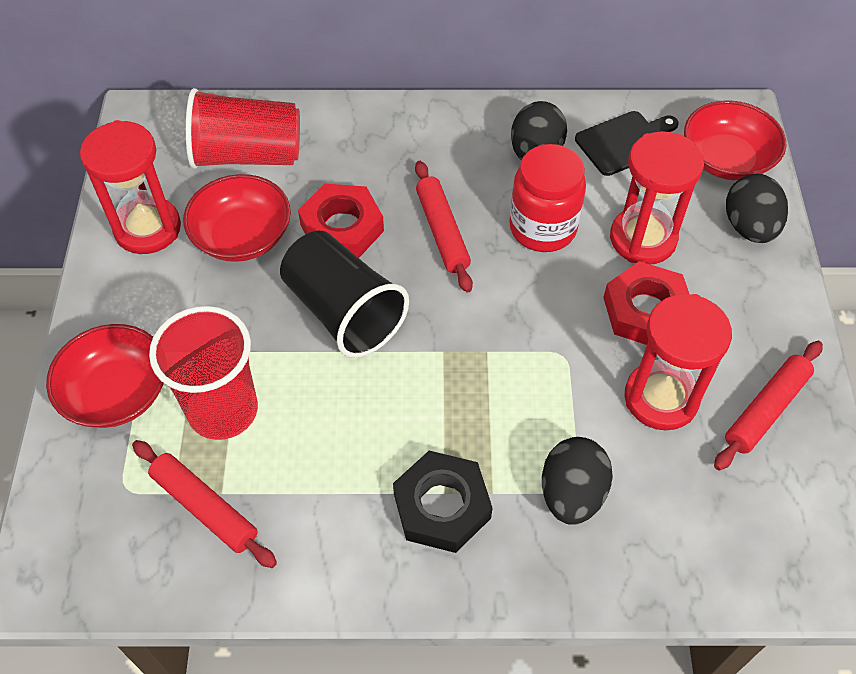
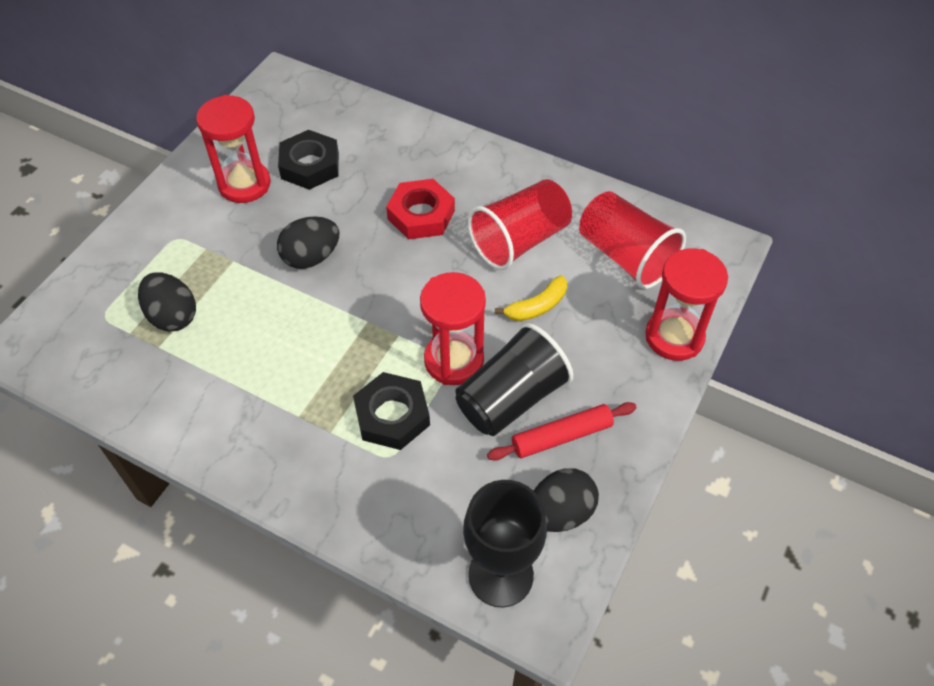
black cutting board: 1 -> 0
black goblet: 0 -> 1
black nut: 1 -> 2
red bowl: 3 -> 0
red jar: 1 -> 0
red nut: 2 -> 1
red rolling pin: 3 -> 1
yellow banana: 0 -> 1

